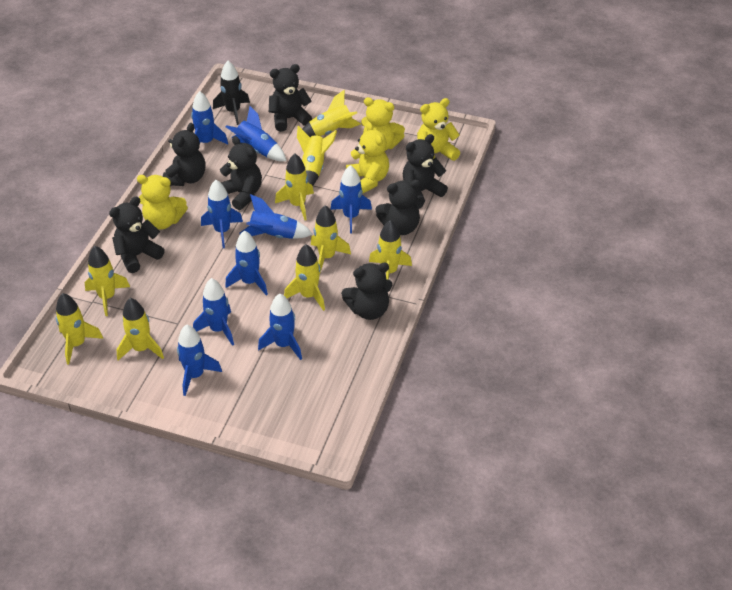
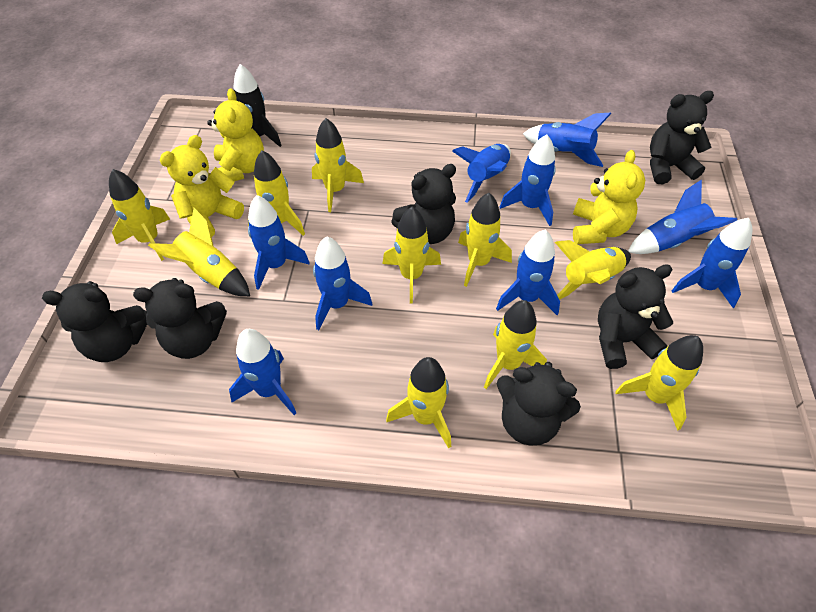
black teddy bear: 7 -> 6
yellow rocket: 9 -> 10
yellow teddy bear: 4 -> 3

